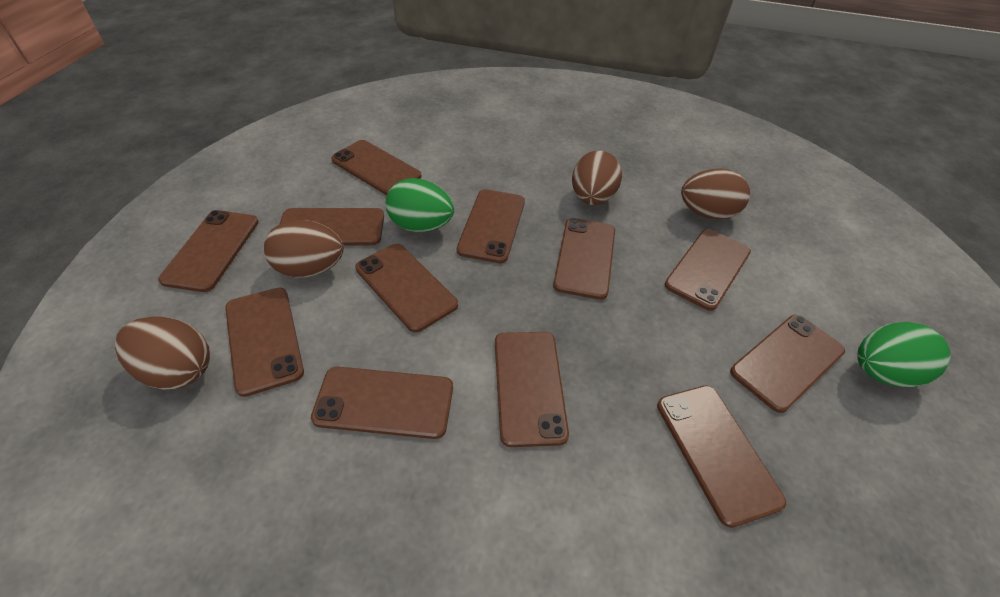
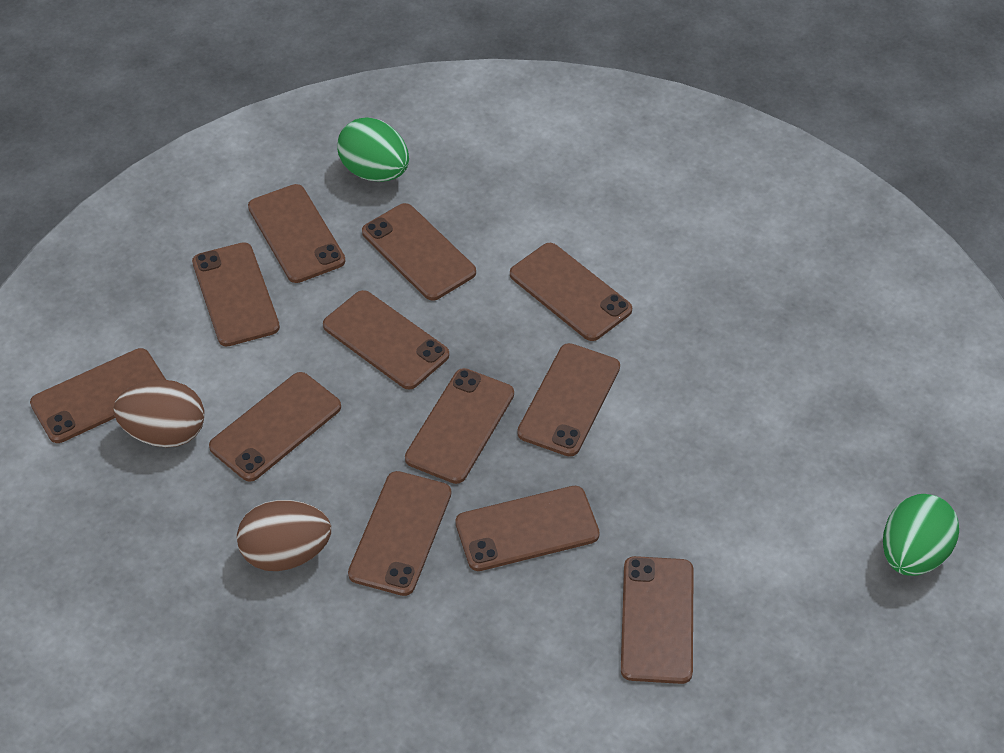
brown egg: 4 -> 2

